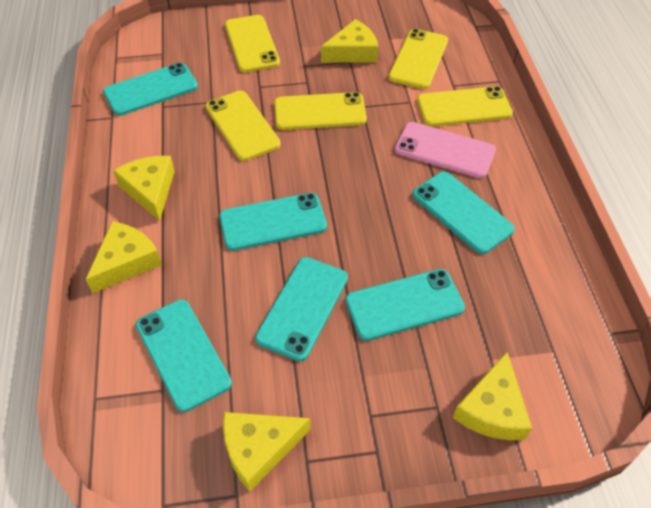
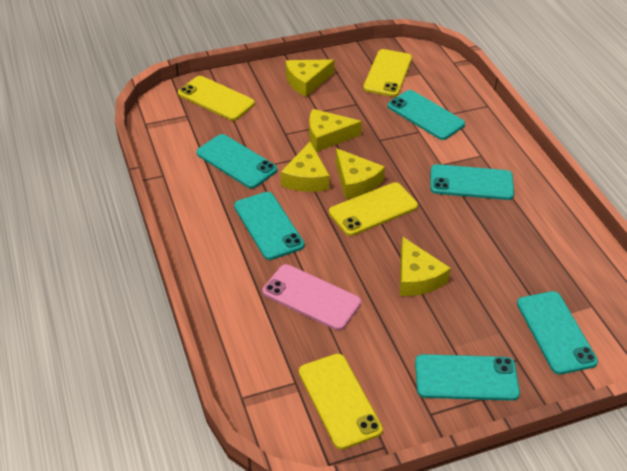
yellow phone: 5 -> 4

